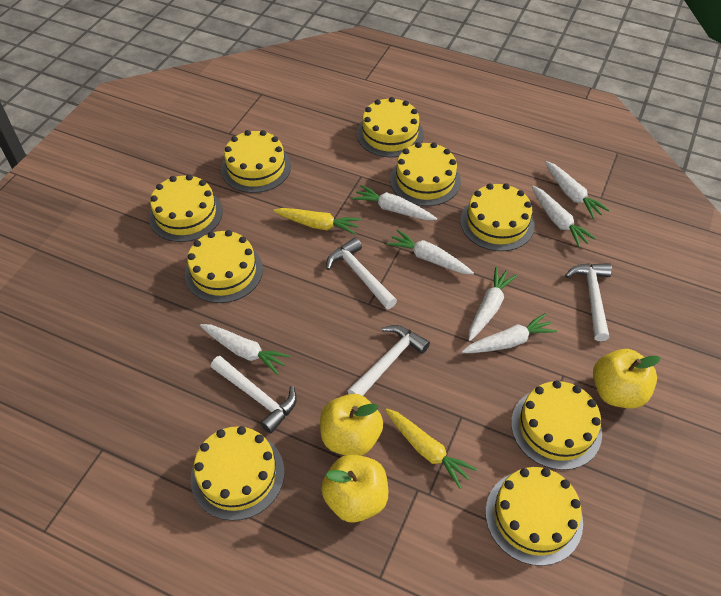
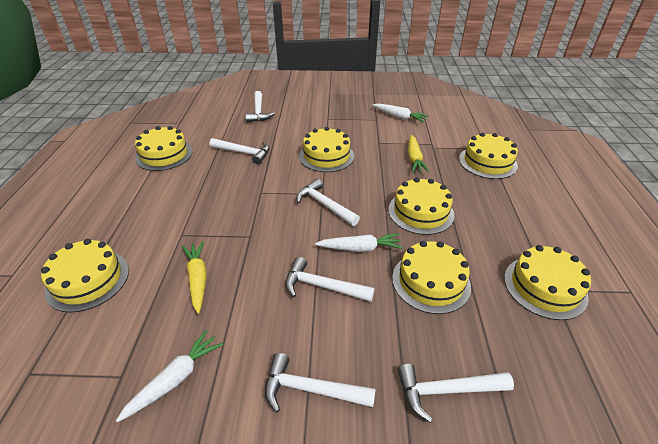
white carrot: 7 -> 3
white hammer: 4 -> 6
yellow apple: 3 -> 0
yellow cake: 9 -> 7

